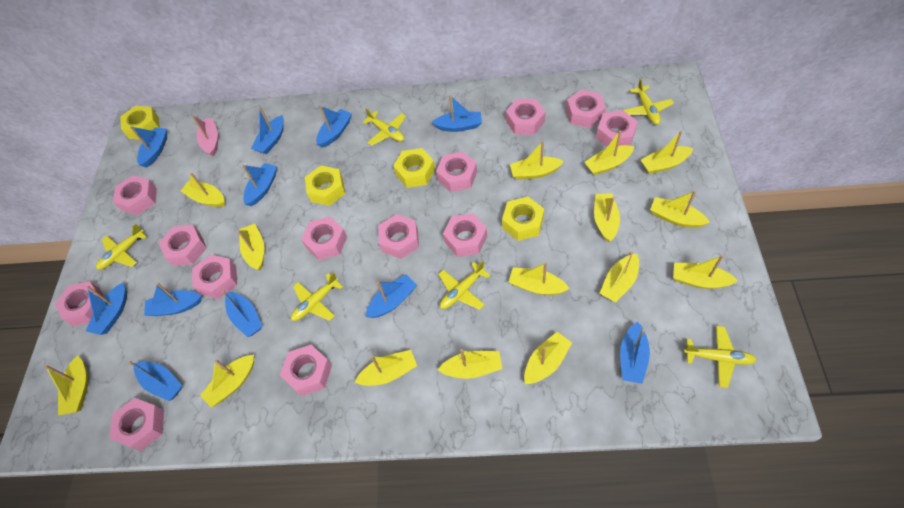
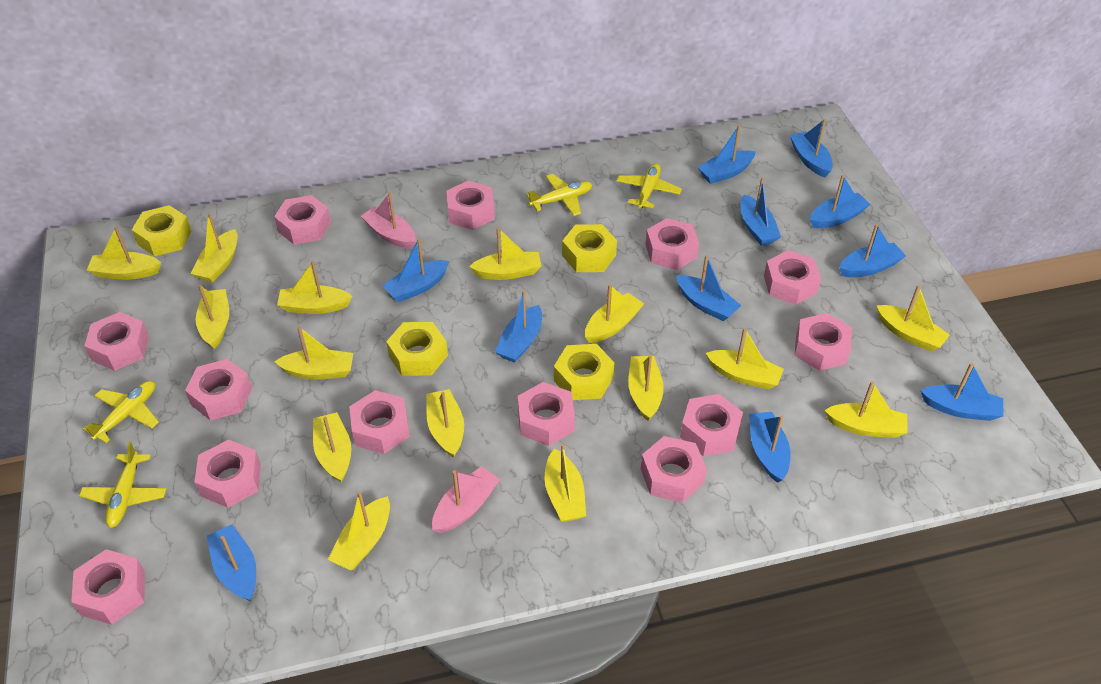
pink boat: 1 -> 2
yellow plane: 6 -> 4

